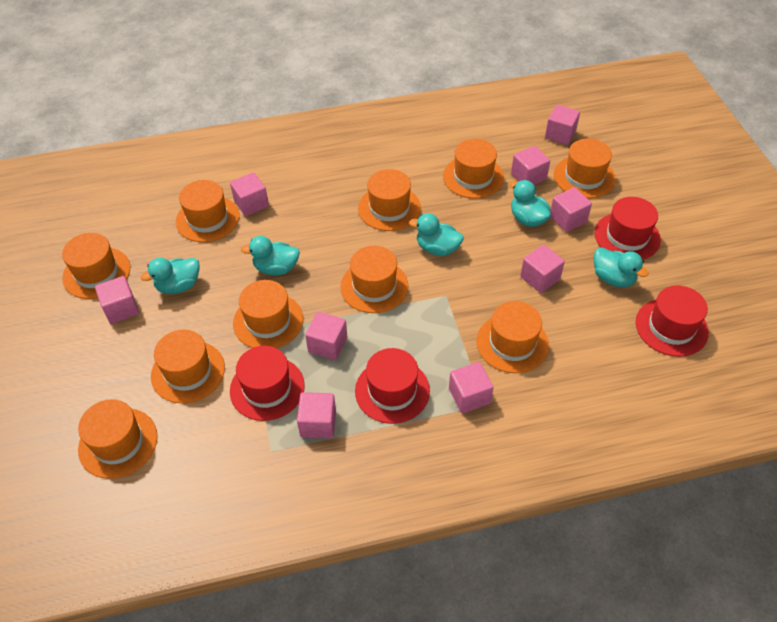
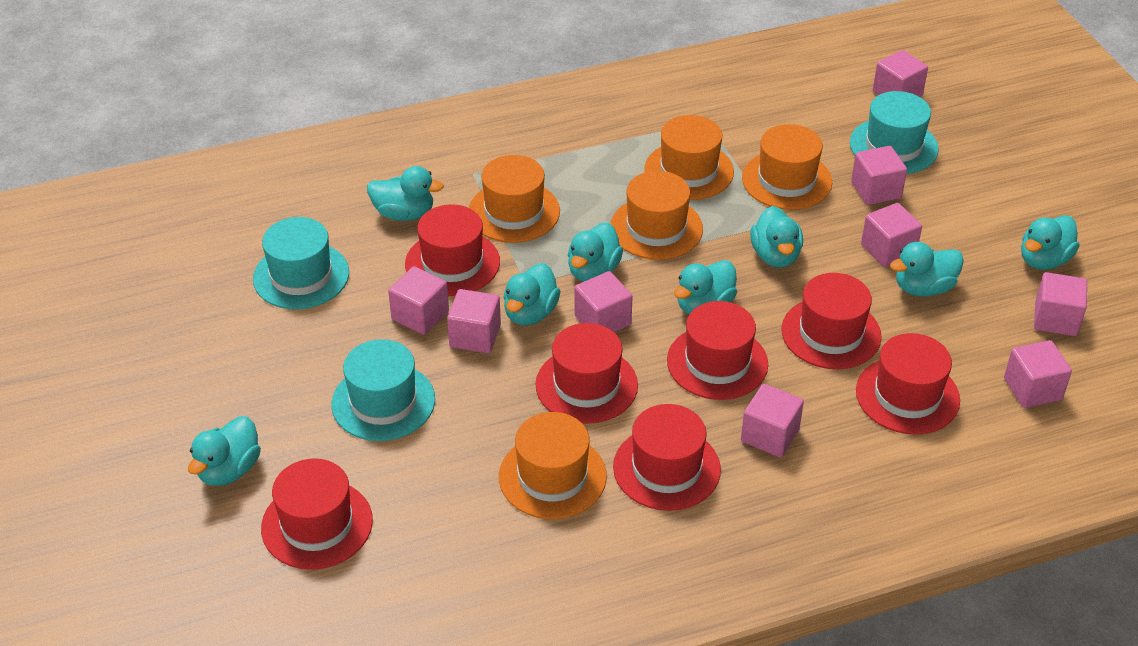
orange hat: 10 -> 5
red hat: 4 -> 7
turquoise duck: 5 -> 8
turquoise hat: 0 -> 3

